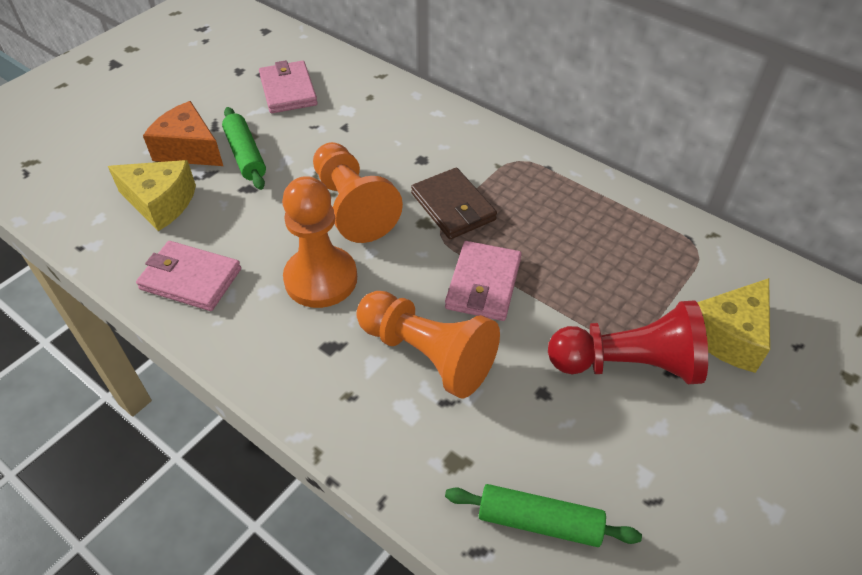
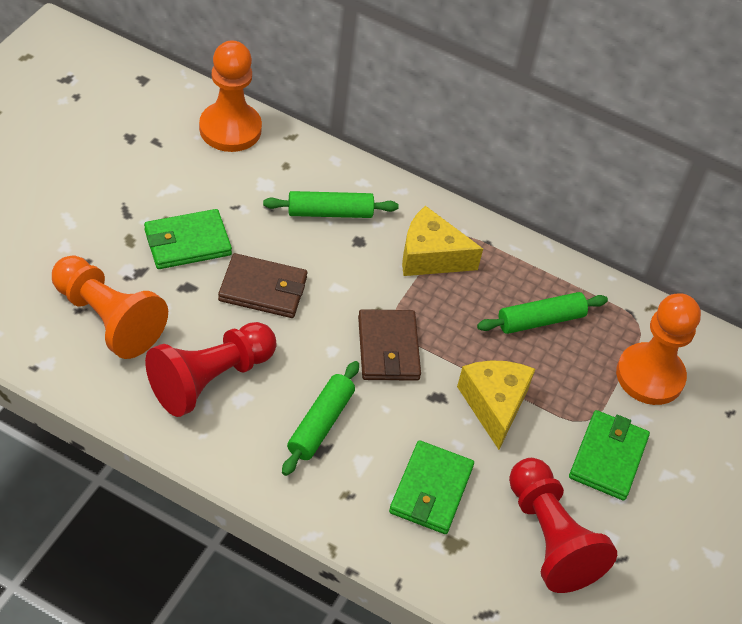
brown wallet: 1 -> 2
green rolling pin: 2 -> 3
green wallet: 0 -> 3
orange cheese: 1 -> 0
pink wallet: 3 -> 0
red pawn: 1 -> 2

